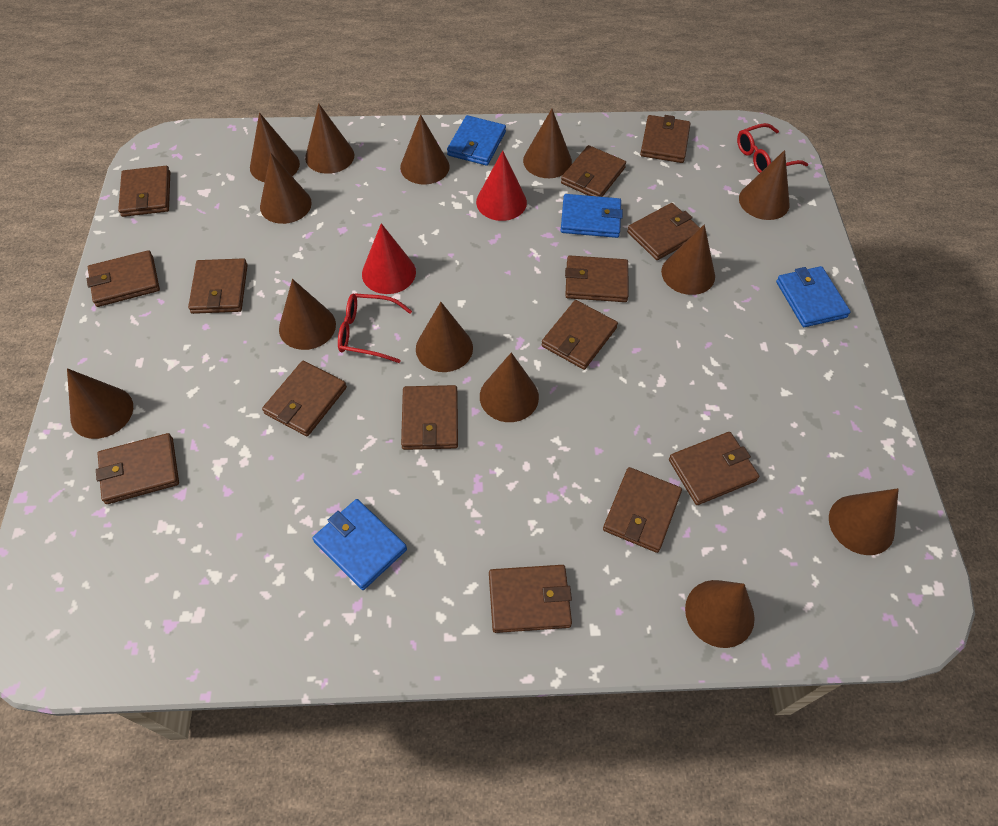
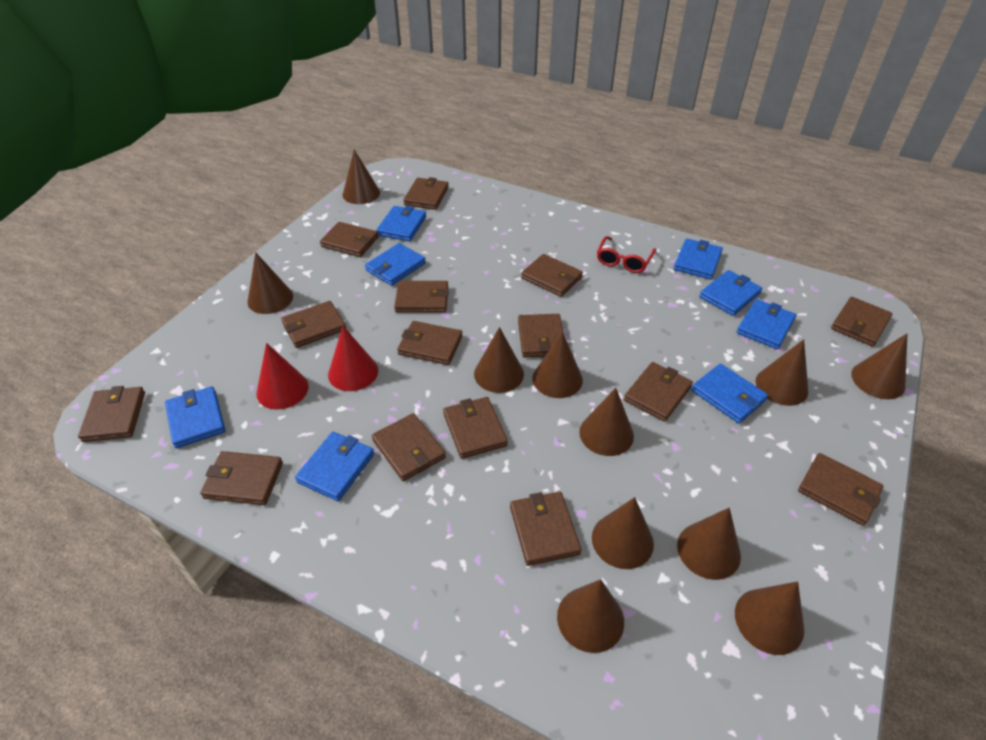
blue wallet: 4 -> 8
brown cone: 13 -> 11
brown wallet: 14 -> 15
red glasses: 2 -> 1

